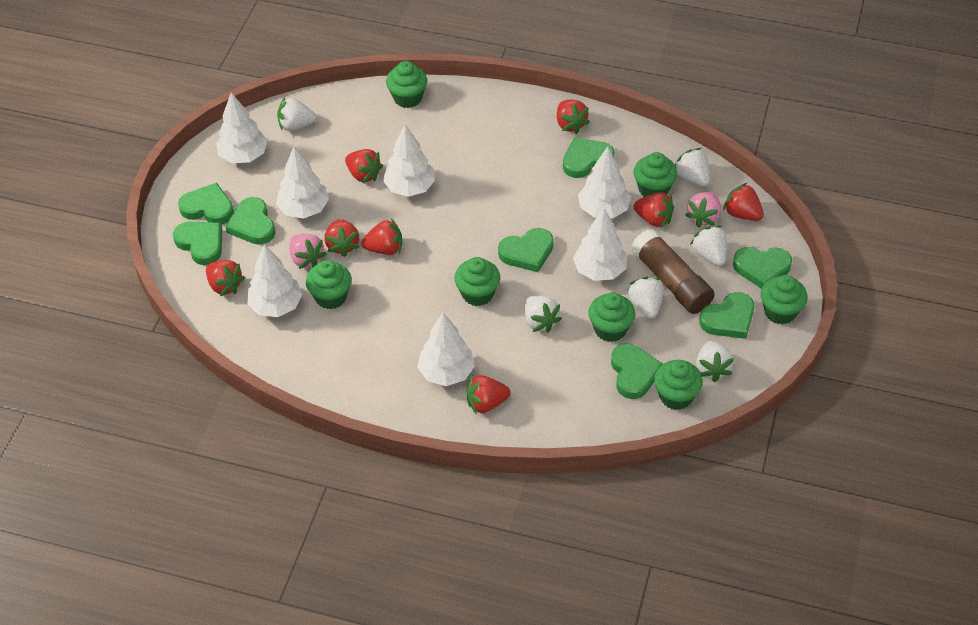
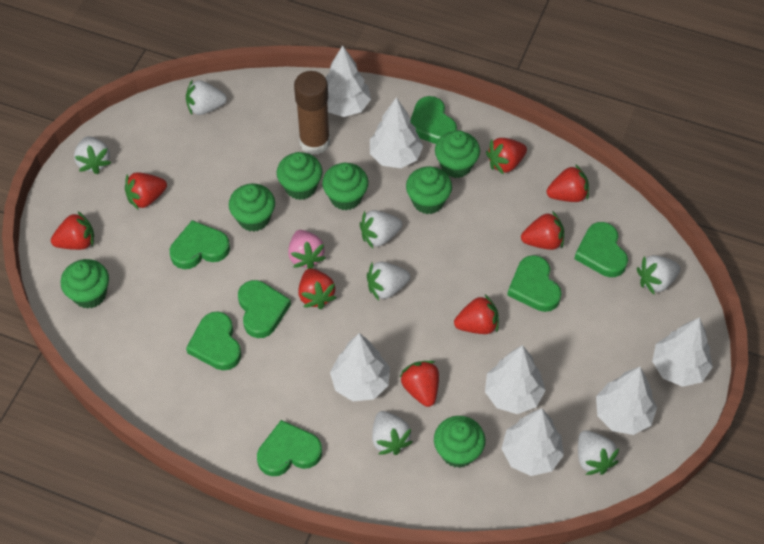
green heart: 8 -> 7
pink strawberry: 2 -> 1
white strawberry: 6 -> 7

